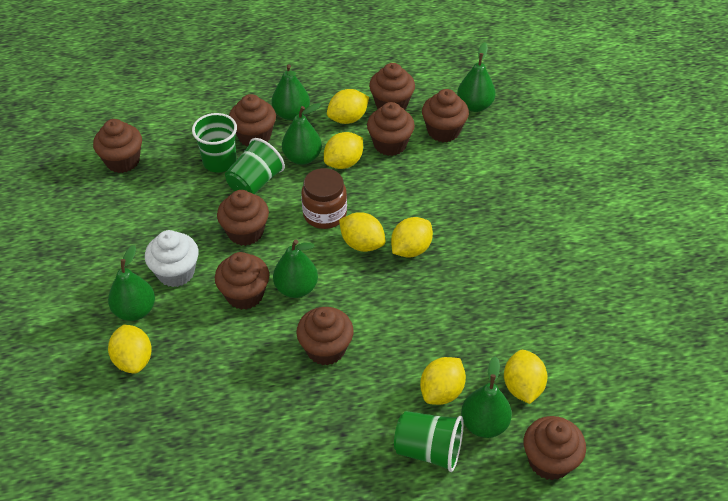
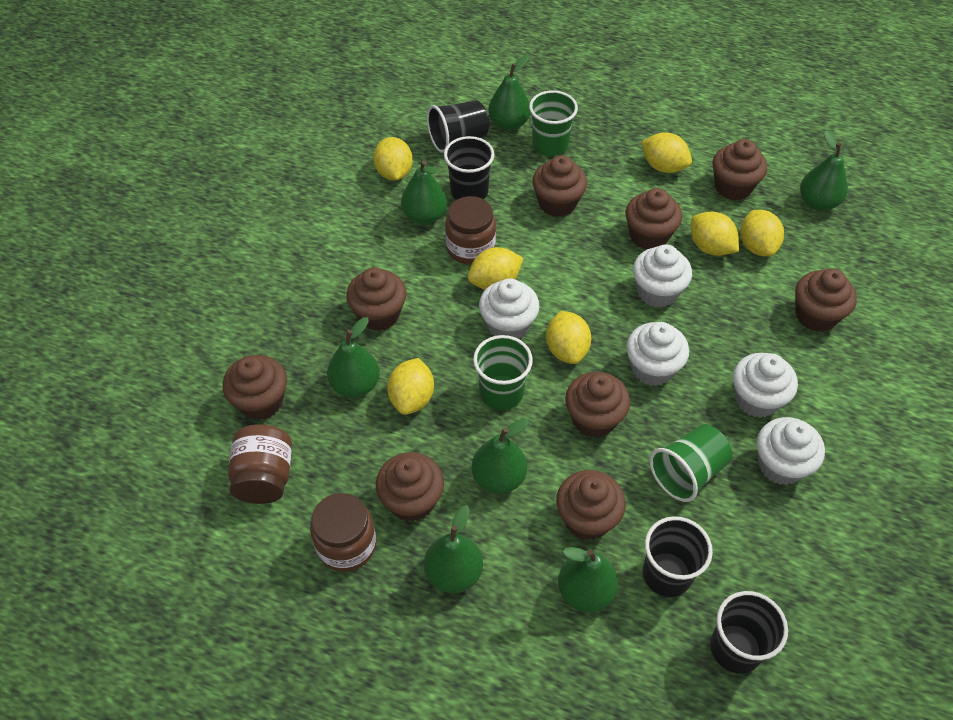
black cup: 0 -> 4
brown jar: 1 -> 3
green pear: 6 -> 7
white cupcake: 1 -> 5

